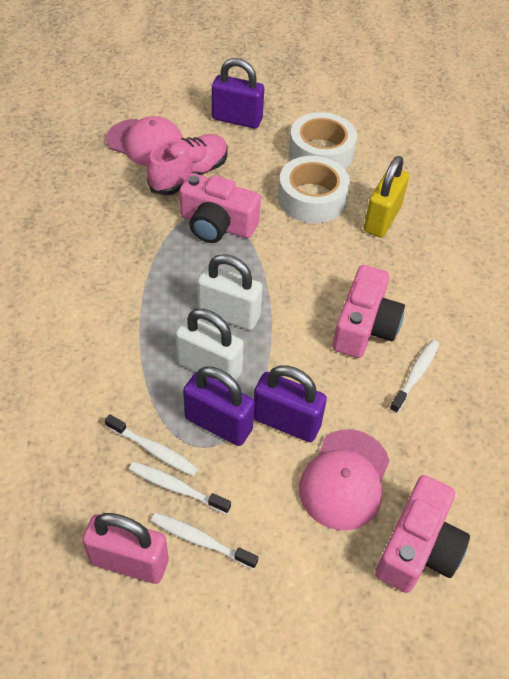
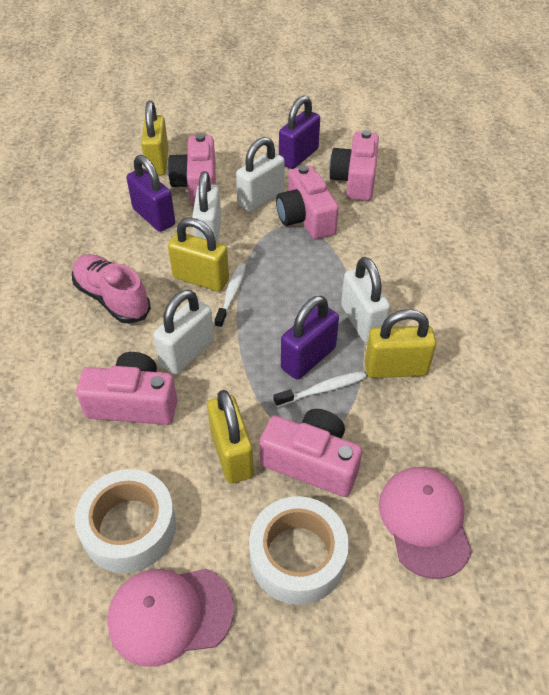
pink camera: 3 -> 5
pink padlock: 1 -> 0
white padlock: 2 -> 4
white toothbrush: 4 -> 2
yellow padlock: 1 -> 4

